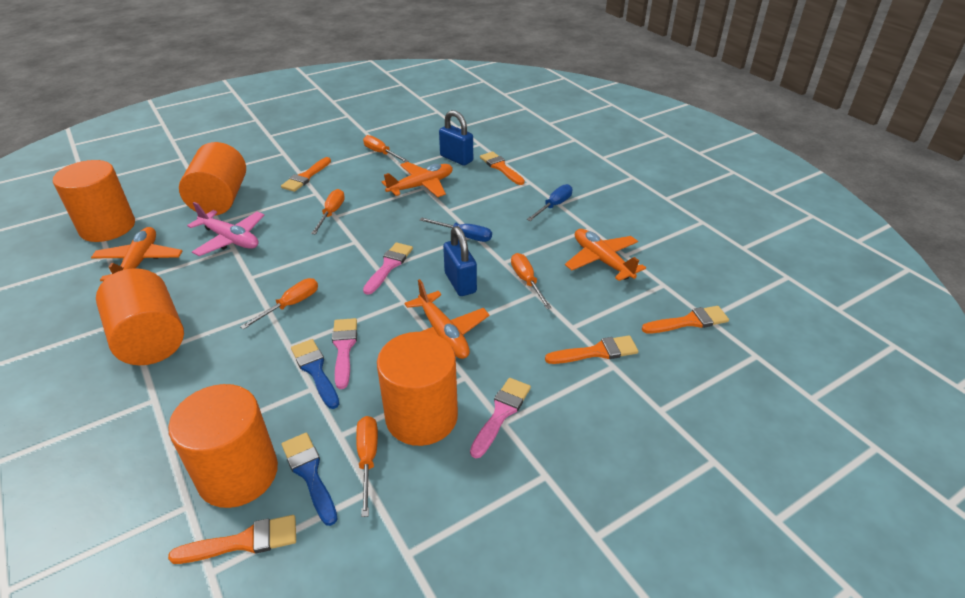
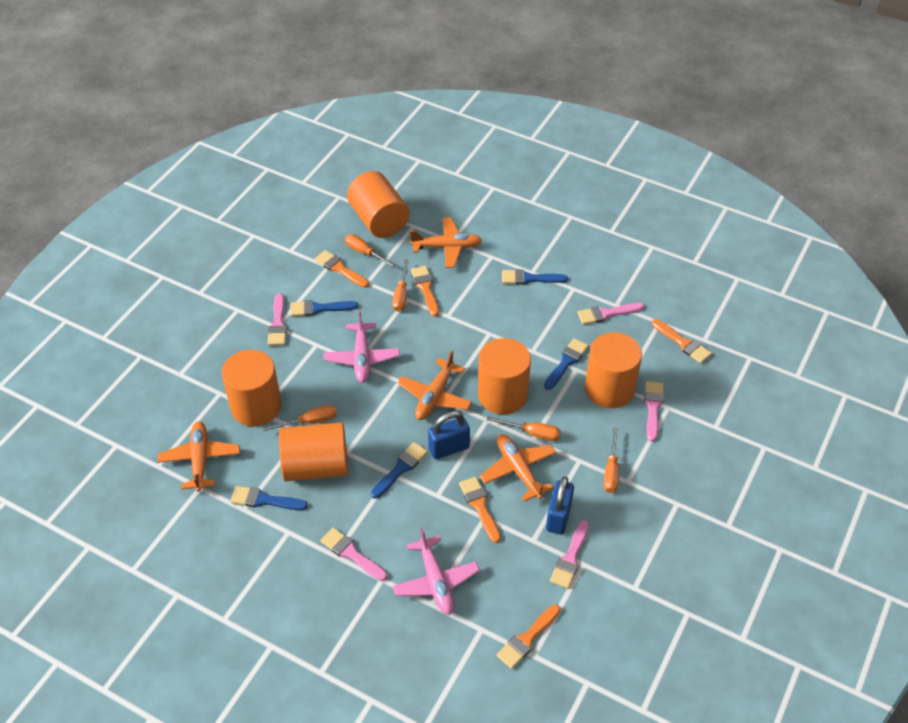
blue brush: 2 -> 5
blue screwdriver: 2 -> 0
pink brush: 3 -> 5
pink plane: 1 -> 2

